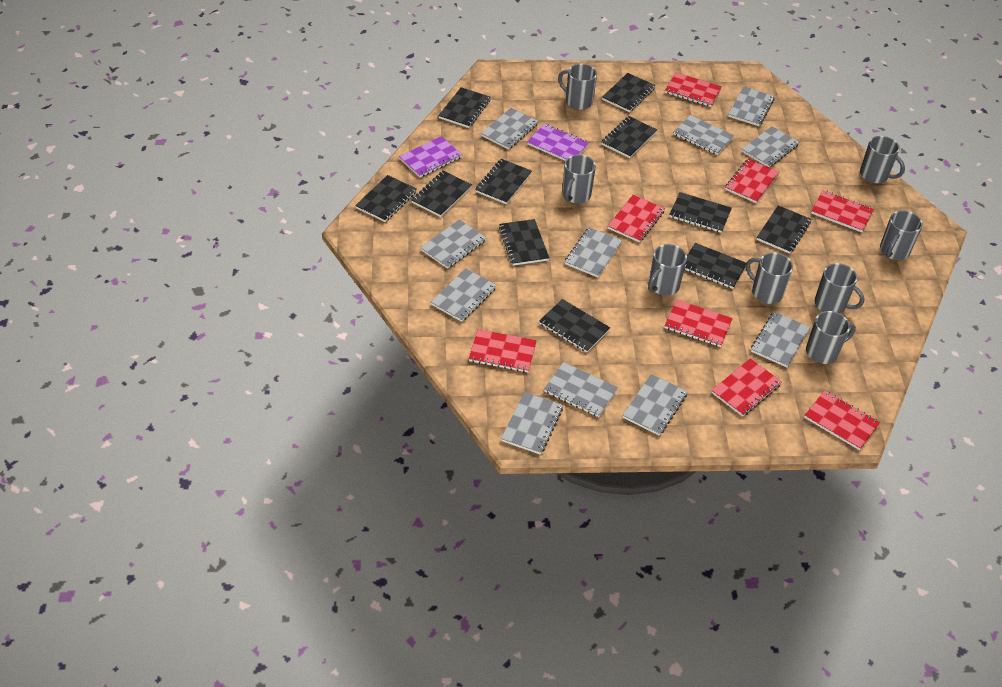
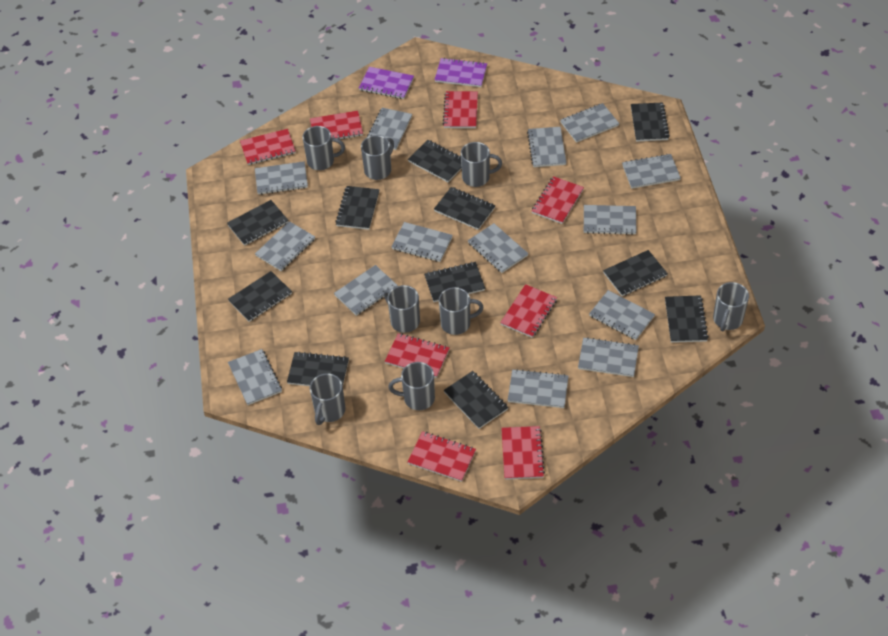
grey notebook: 11 -> 14

